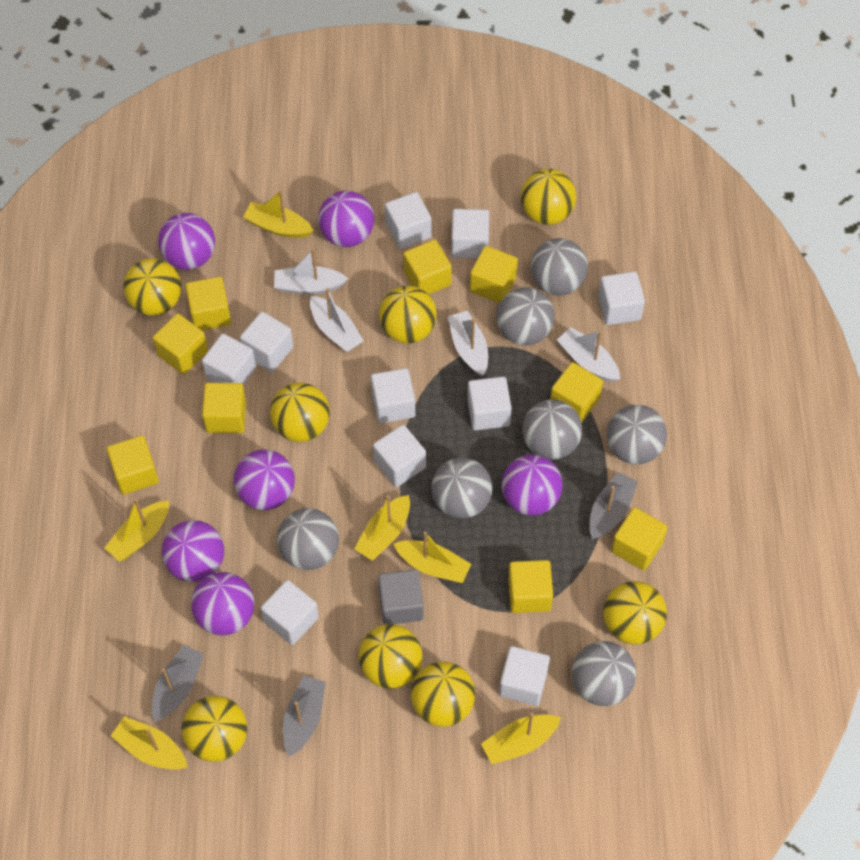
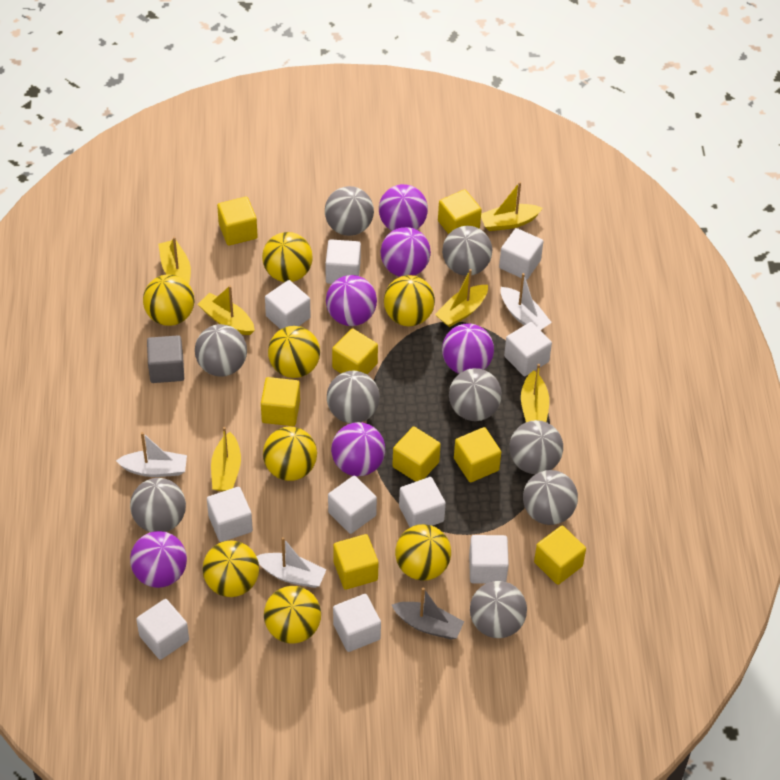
grey ball: 7 -> 9
grey boat: 3 -> 1
white boat: 4 -> 3
yellow cube: 9 -> 8

